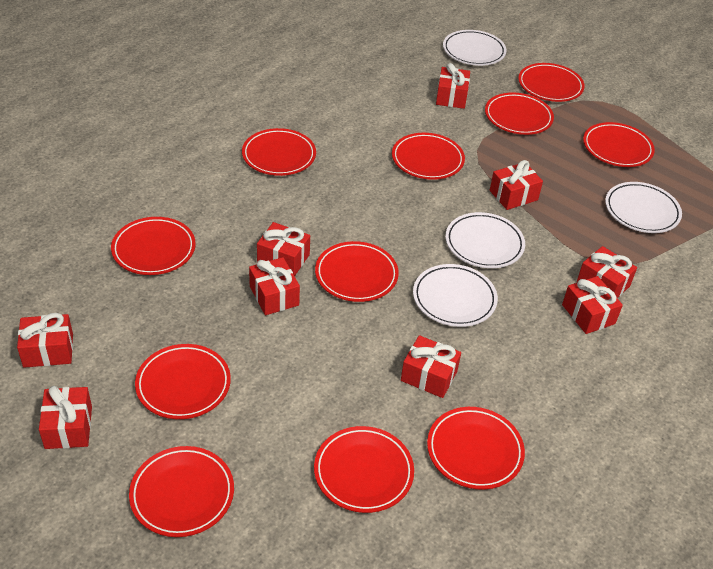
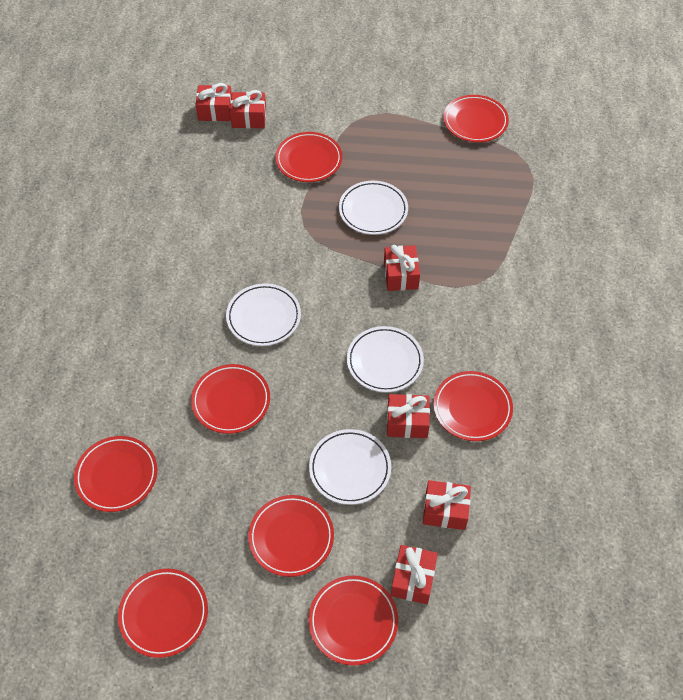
red gift: 9 -> 6
red plate: 11 -> 8

